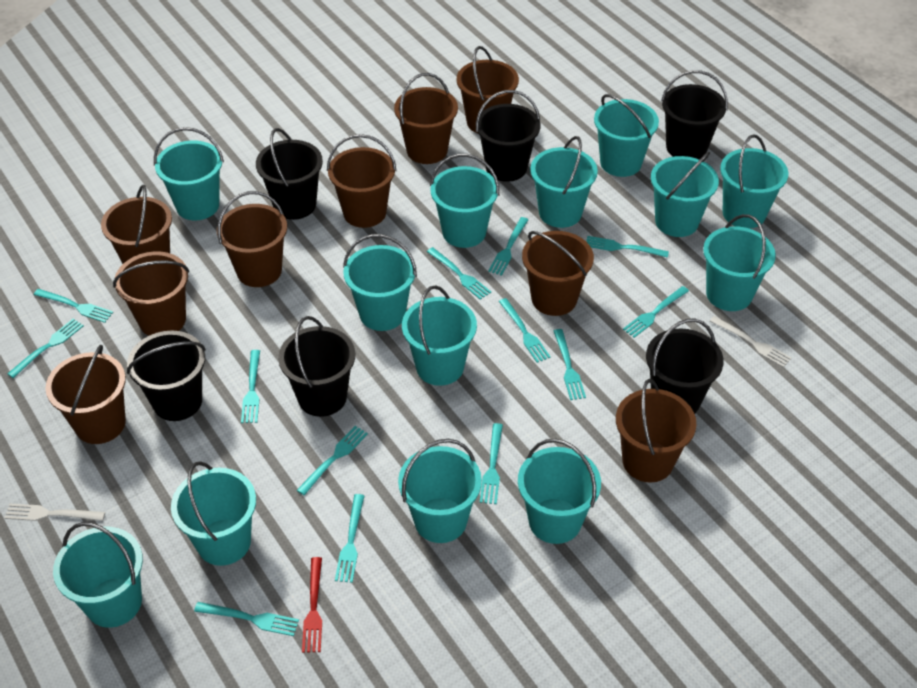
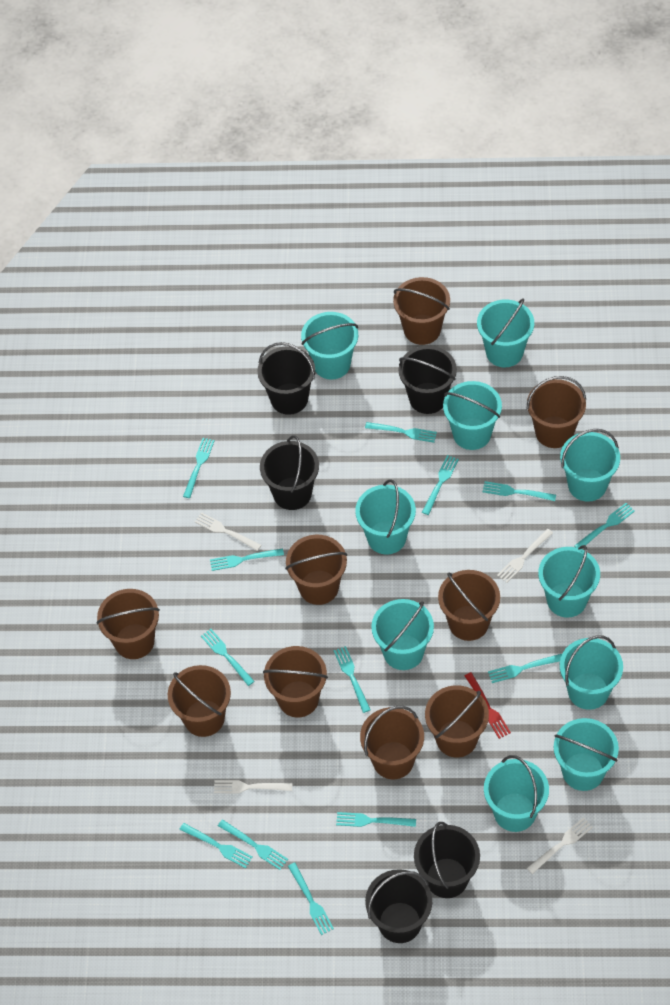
black bucket: 6 -> 5
turquoise bucket: 13 -> 10
white fork: 2 -> 4

